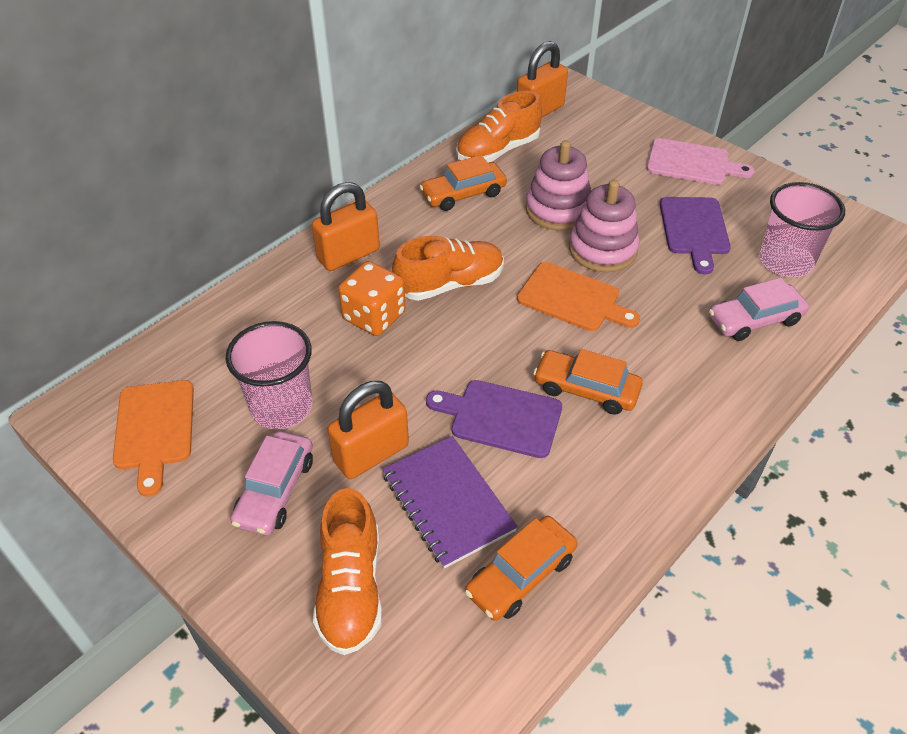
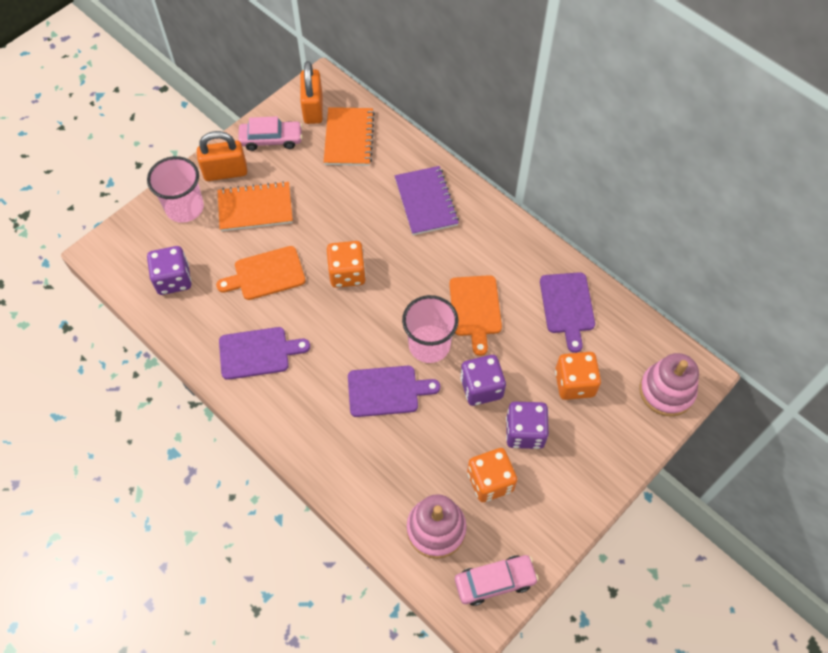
orange car: 3 -> 0
orange dice: 1 -> 3
orange notebook: 0 -> 2
orange padlock: 3 -> 2
orange shoe: 3 -> 0
pink cutting board: 1 -> 0
purple cutting board: 2 -> 3
purple dice: 0 -> 3

